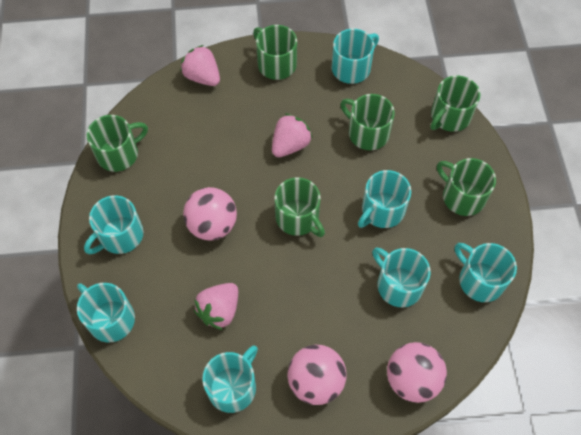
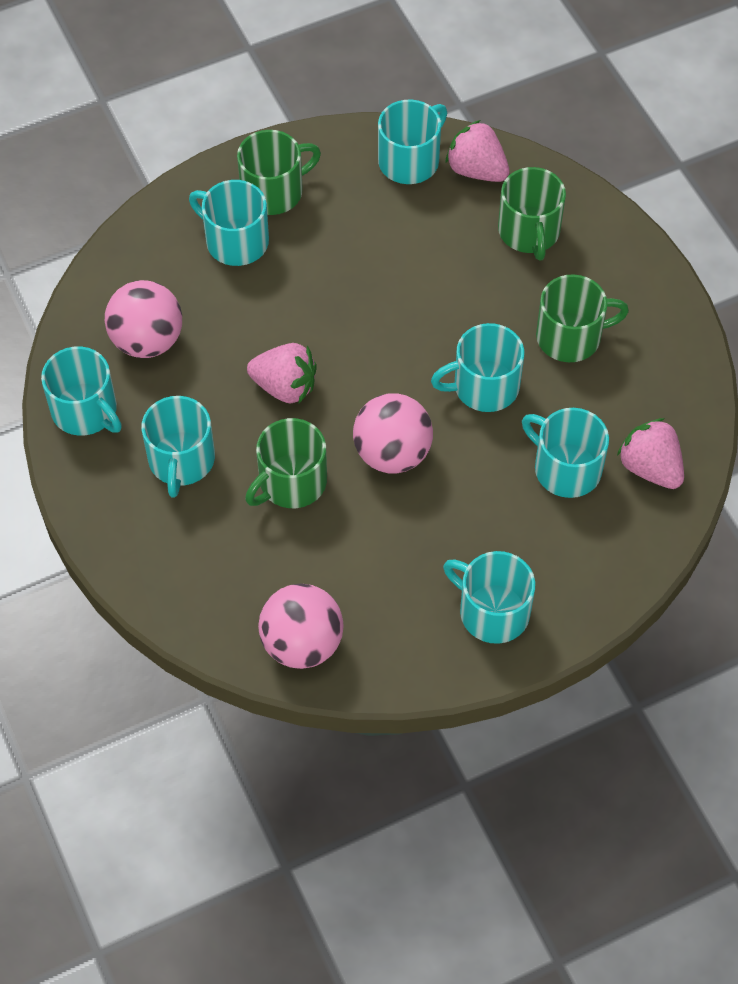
green mug: 6 -> 4

